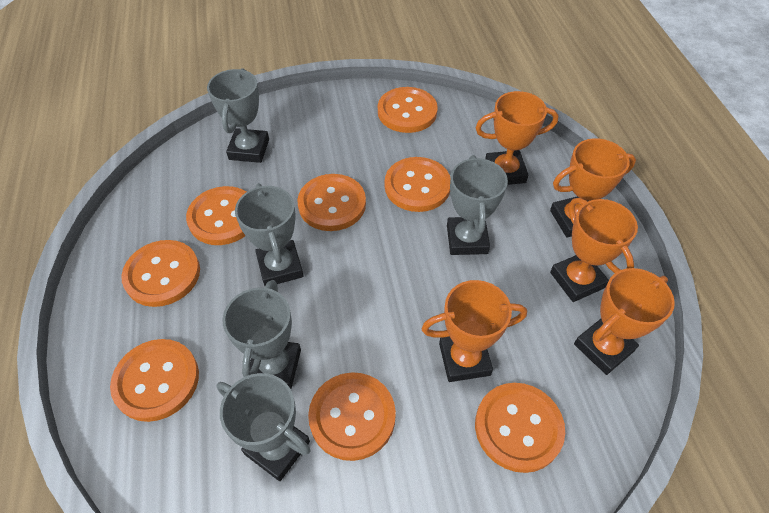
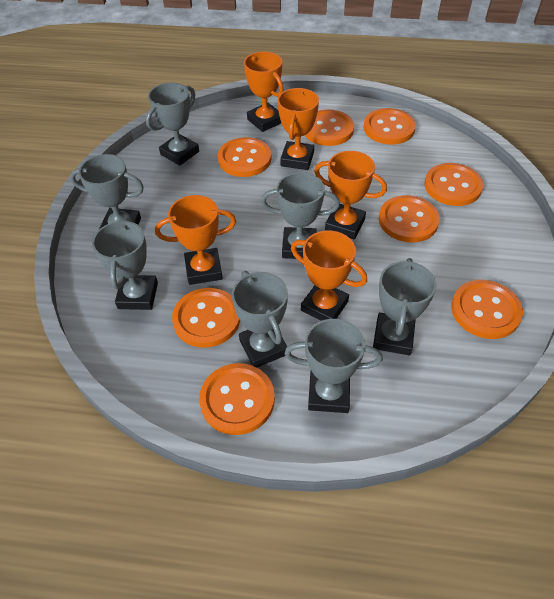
grey trophy: 5 -> 7

